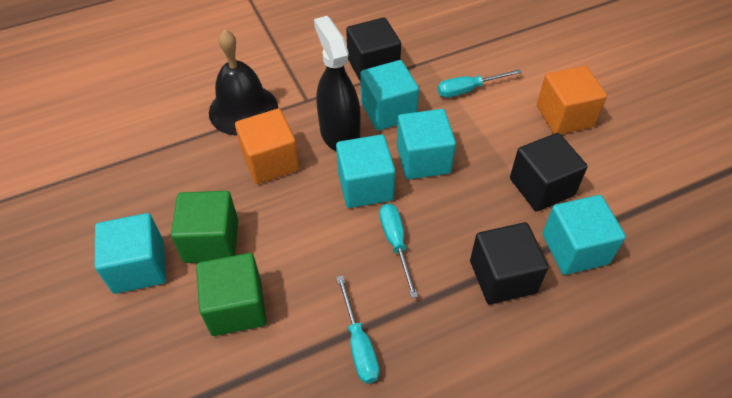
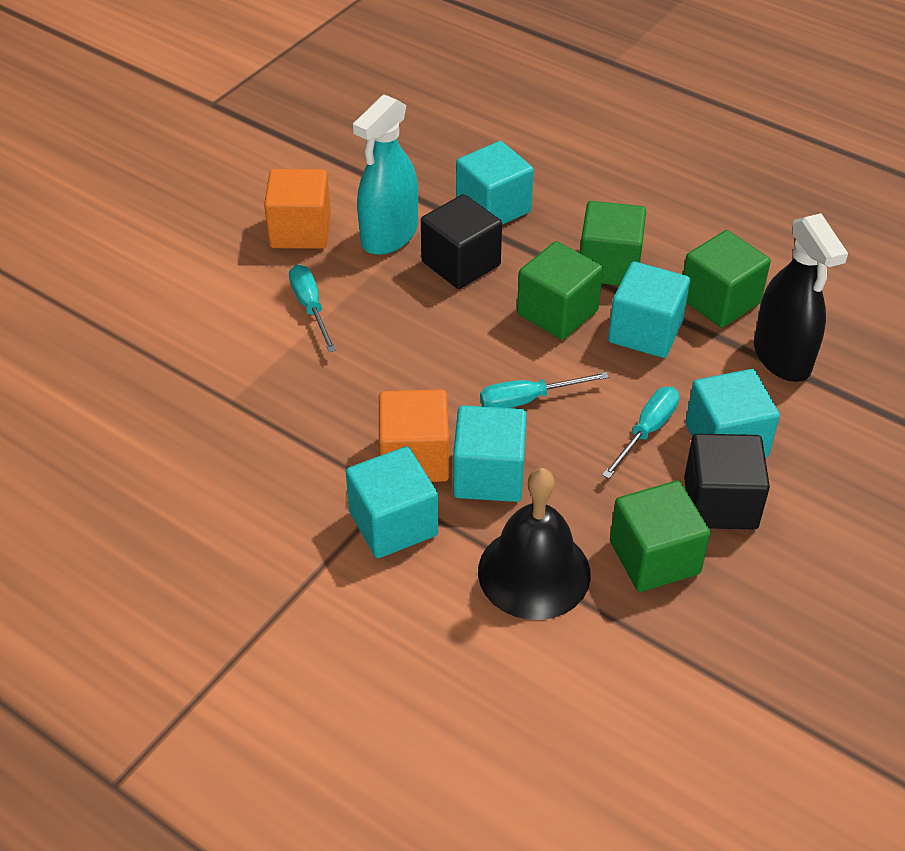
black cube: 3 -> 2
green cube: 2 -> 4
turquoise spray bottle: 0 -> 1

